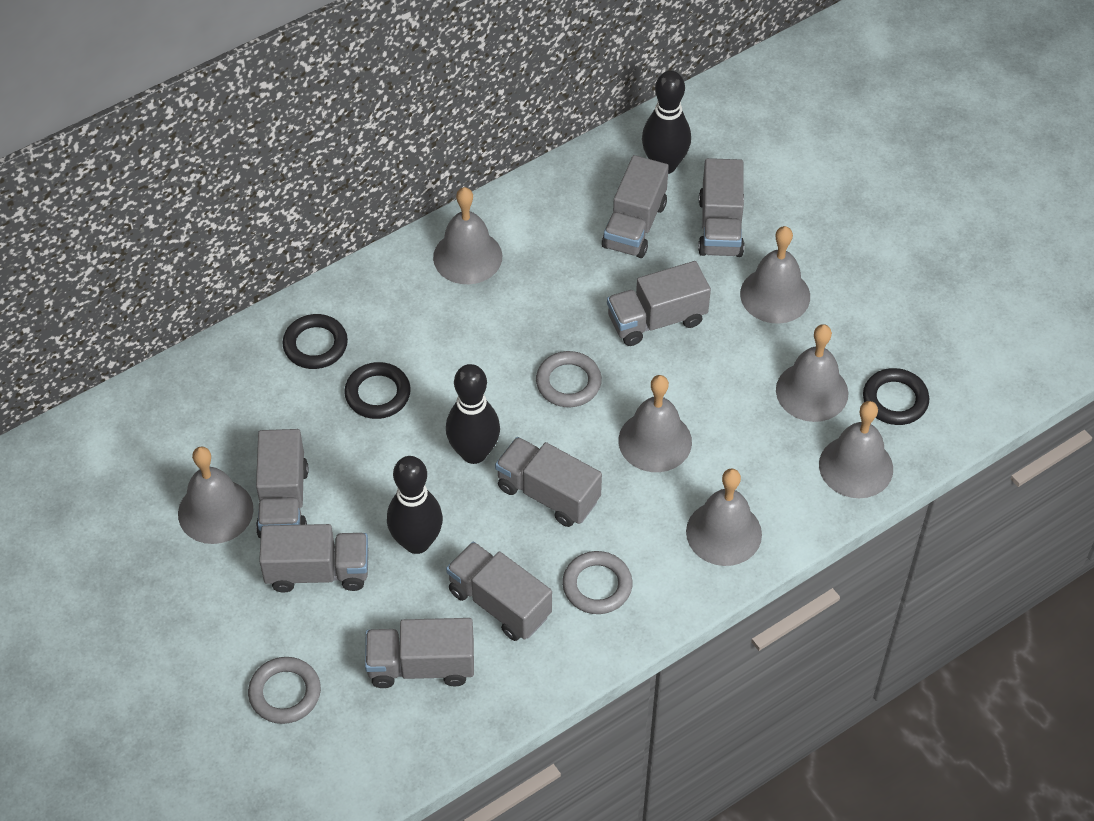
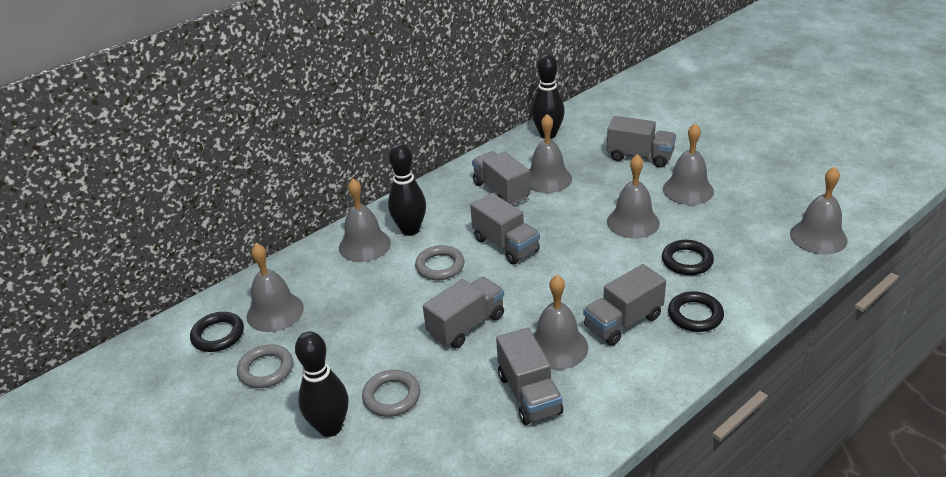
grey truck: 8 -> 6

